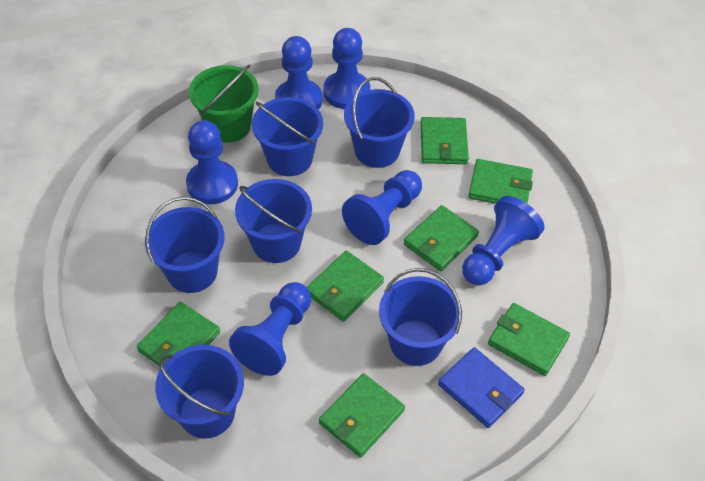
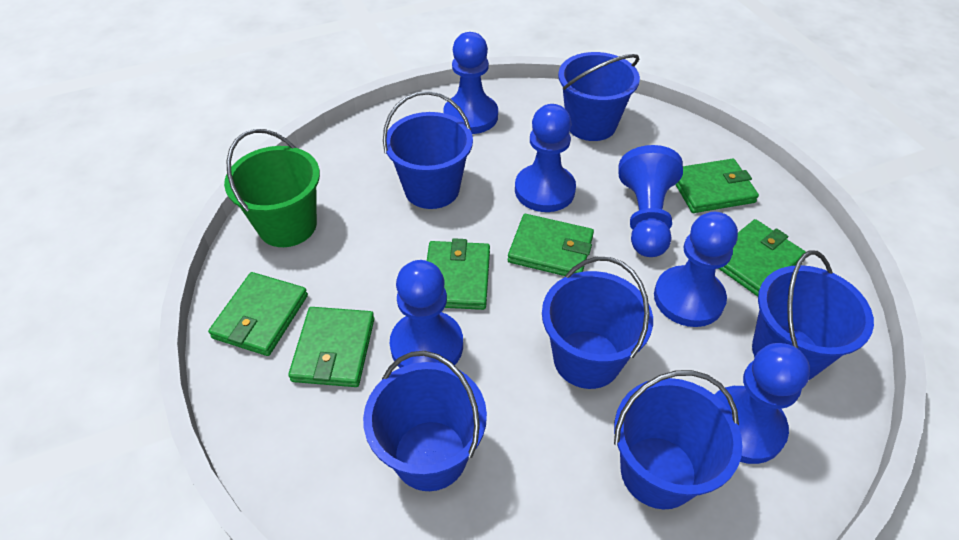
blue wallet: 1 -> 0
green wallet: 7 -> 6

